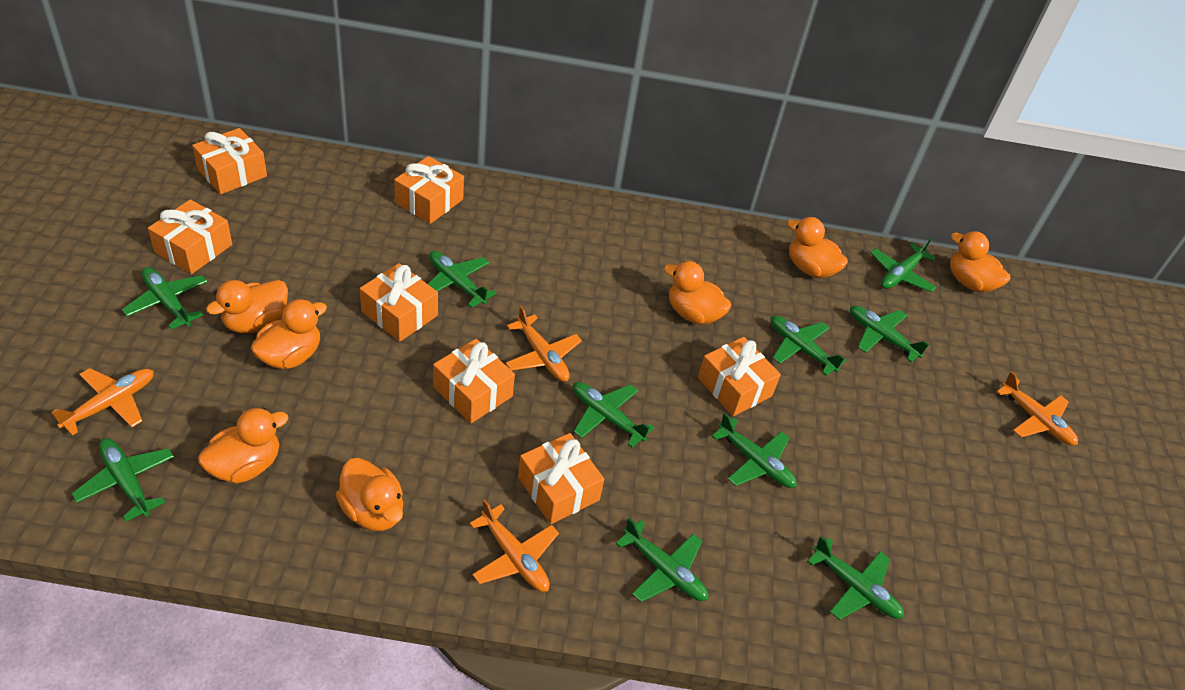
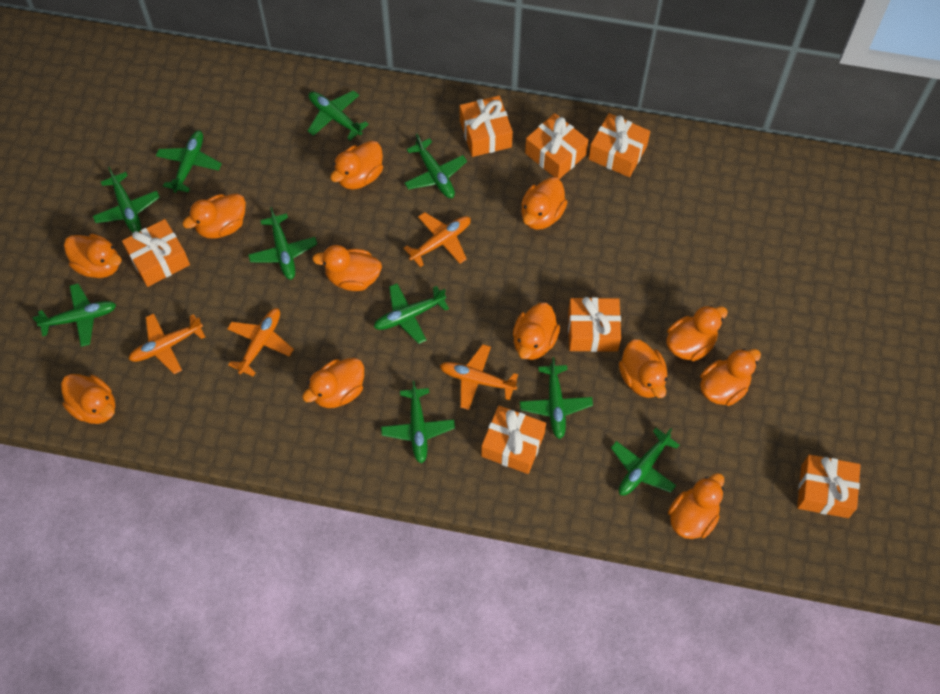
orange duck: 7 -> 12

